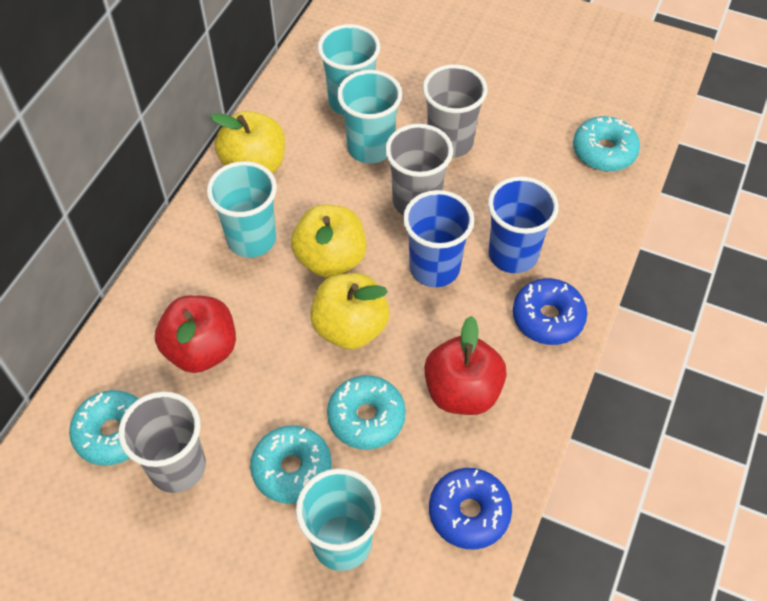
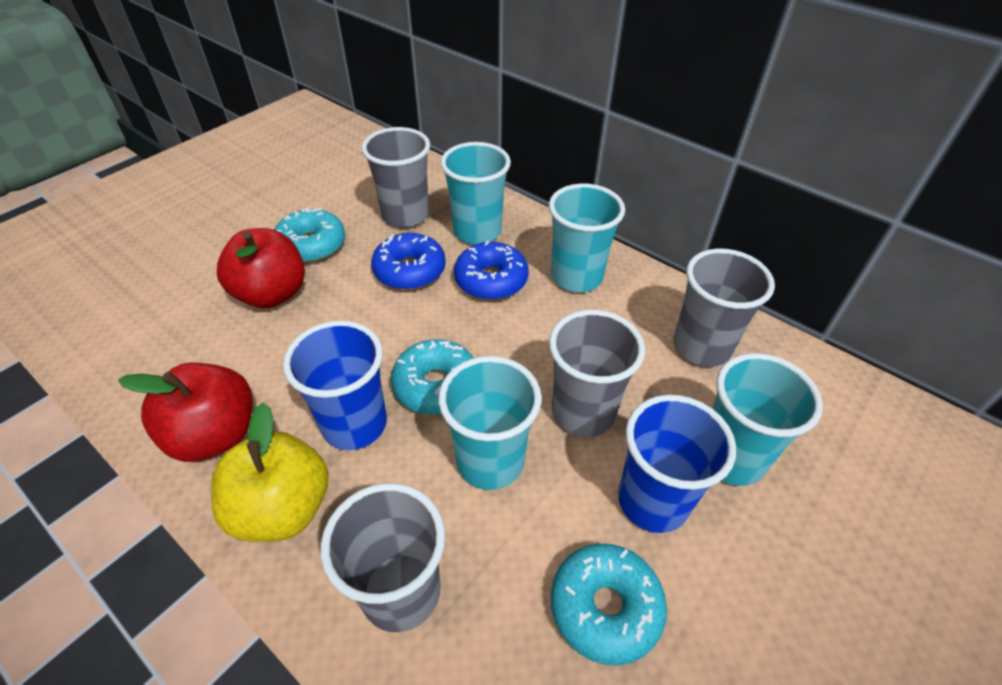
grey cup: 3 -> 4
turquoise donut: 4 -> 3
yellow apple: 3 -> 1

